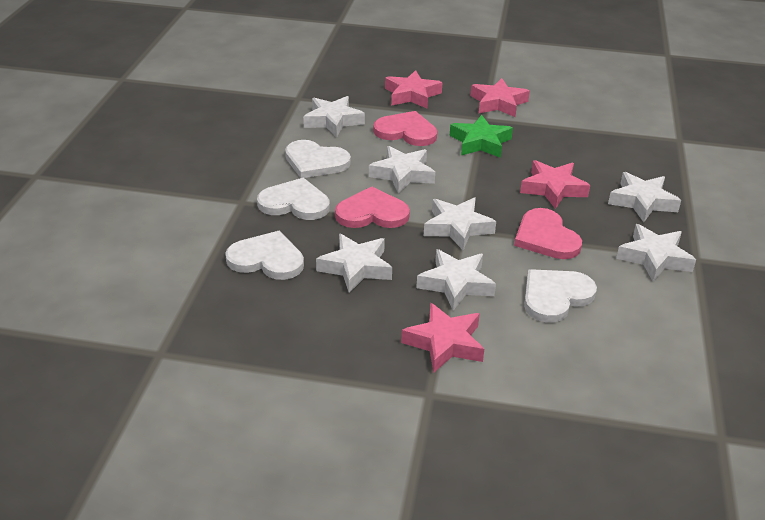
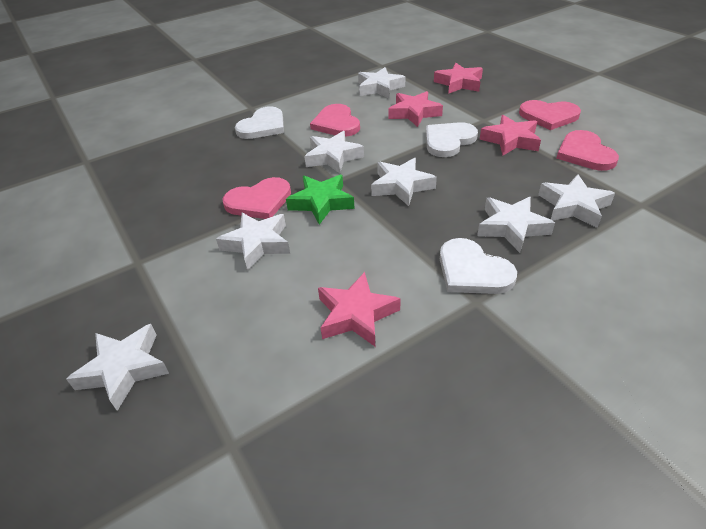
pink heart: 3 -> 4
white heart: 4 -> 3

